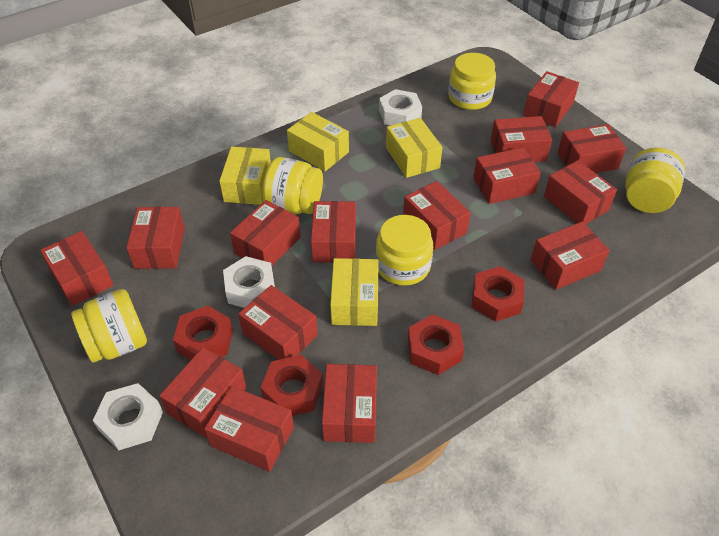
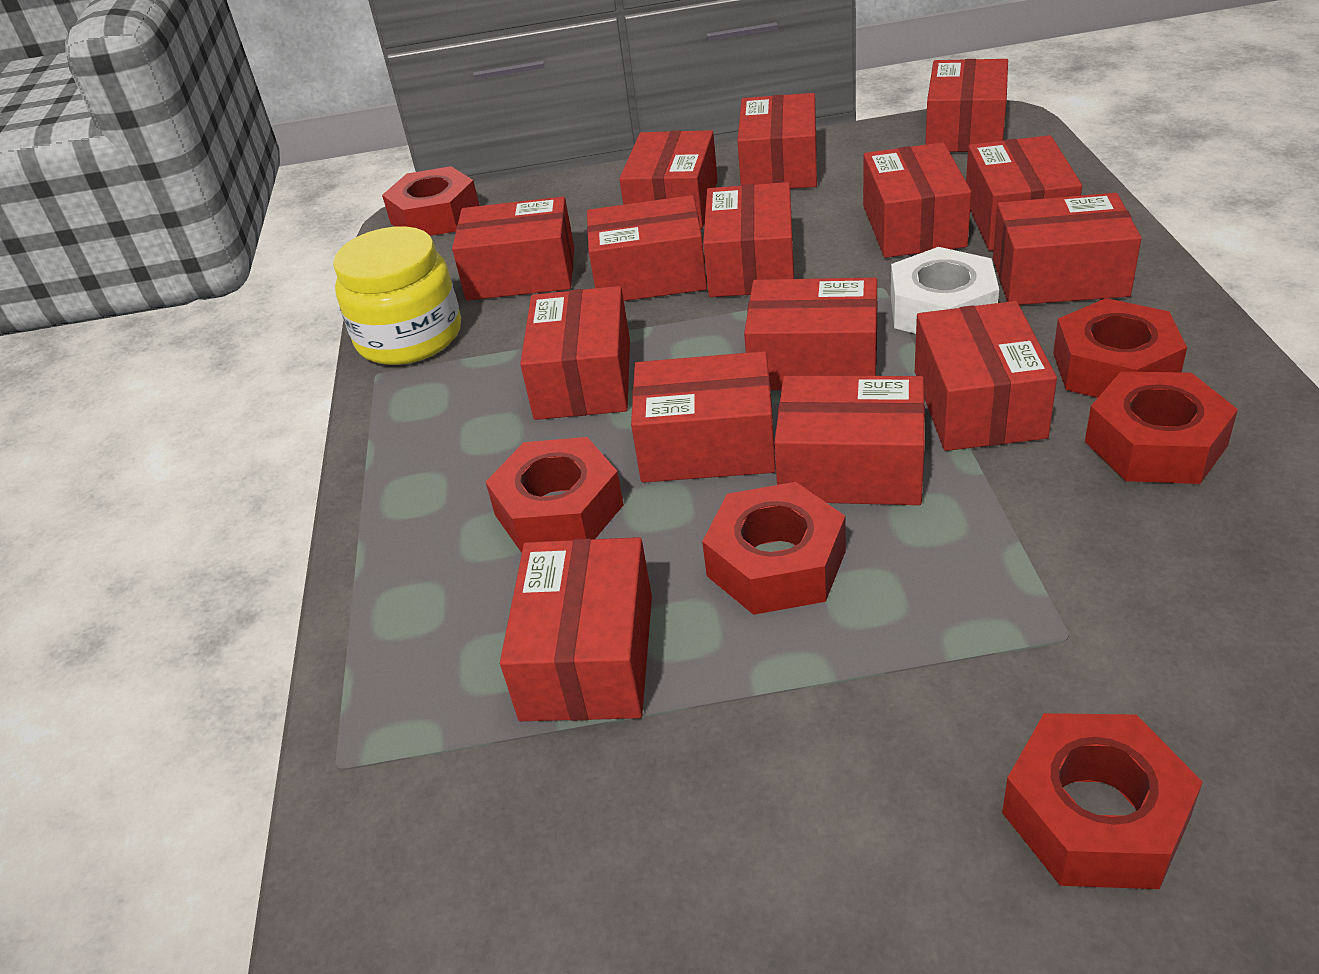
red nut: 4 -> 6
white nut: 3 -> 1
yellow box: 4 -> 0
yellow jar: 5 -> 1

